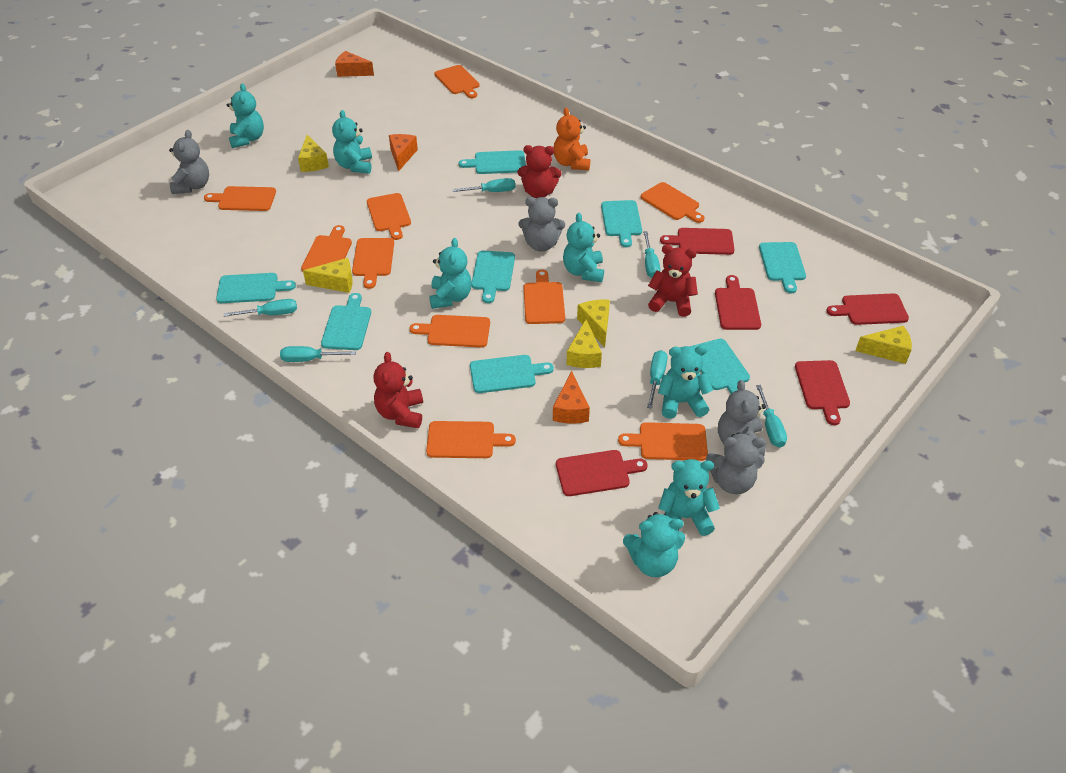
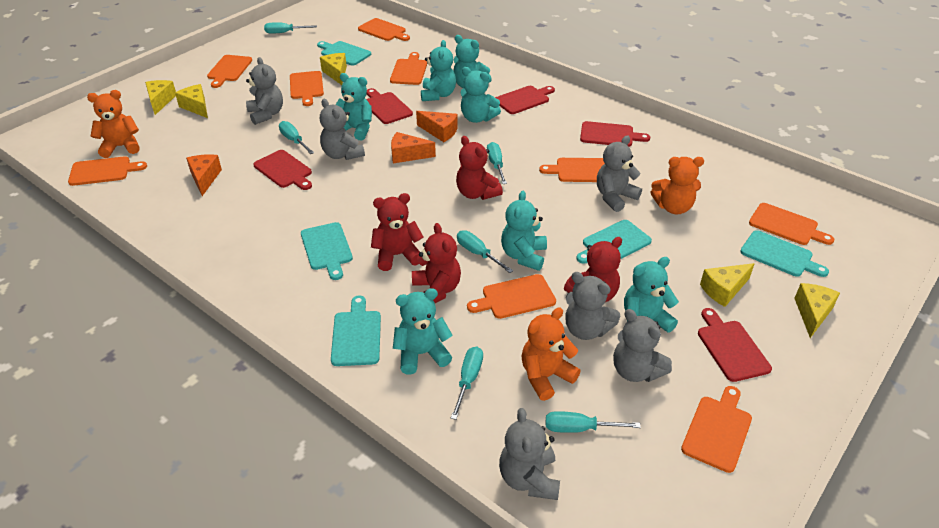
grey teddy bear: 4 -> 6
orange cutting board: 10 -> 9
orange teddy bear: 1 -> 3
red teddy bear: 3 -> 4
turquoise cutting board: 8 -> 5

